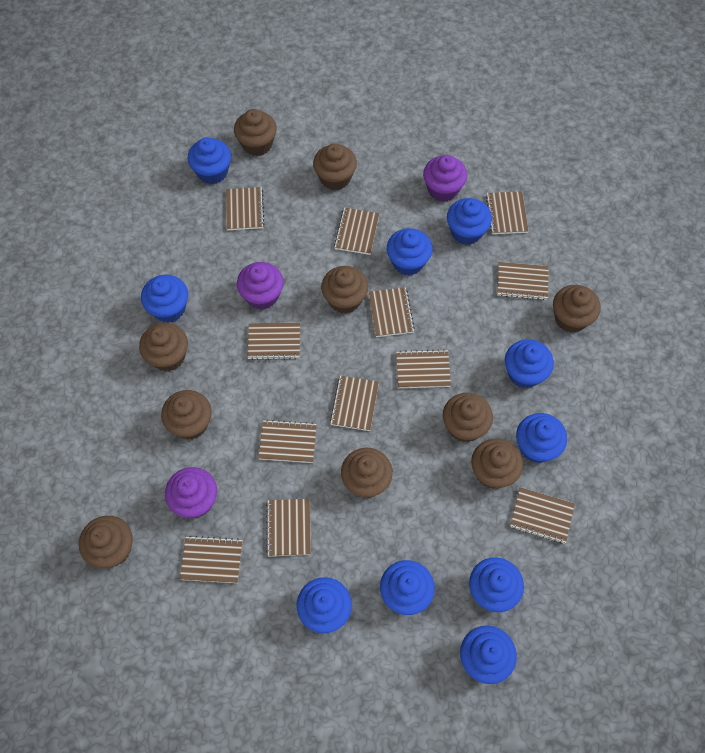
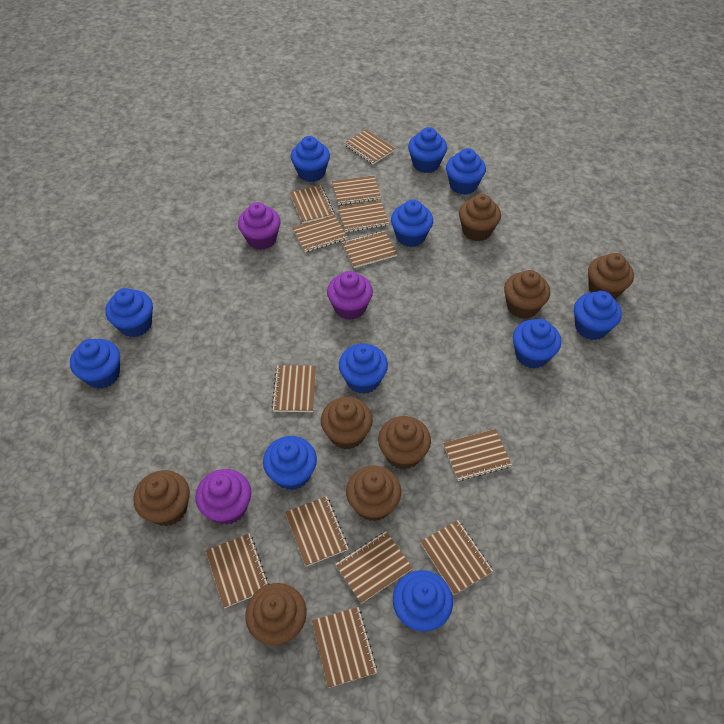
blue cupcake: 10 -> 11
brown cupcake: 10 -> 8
brown notebook: 12 -> 13

